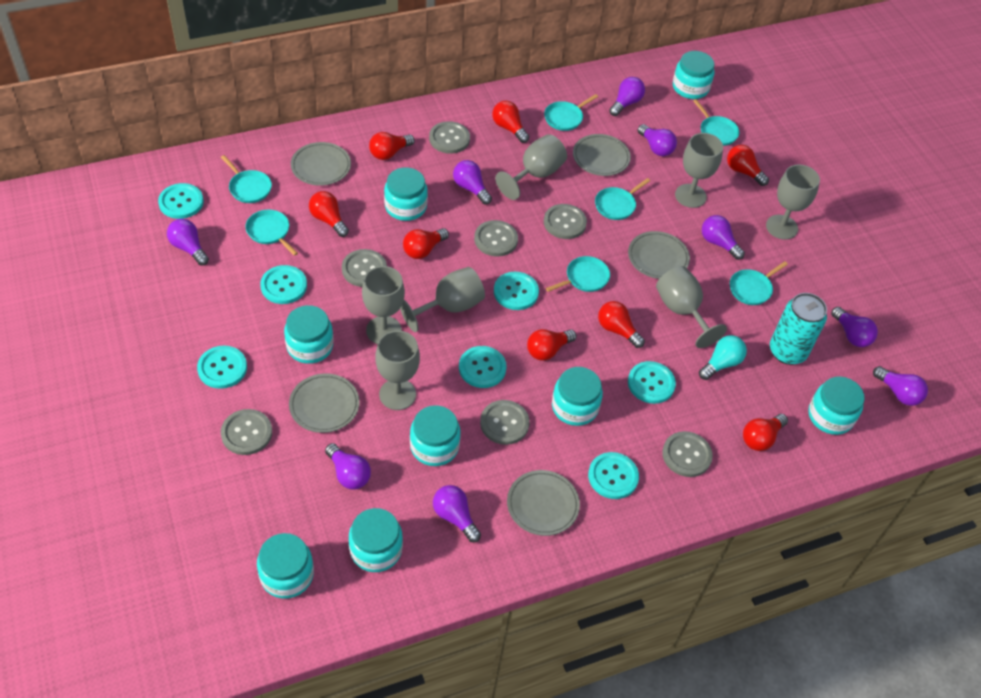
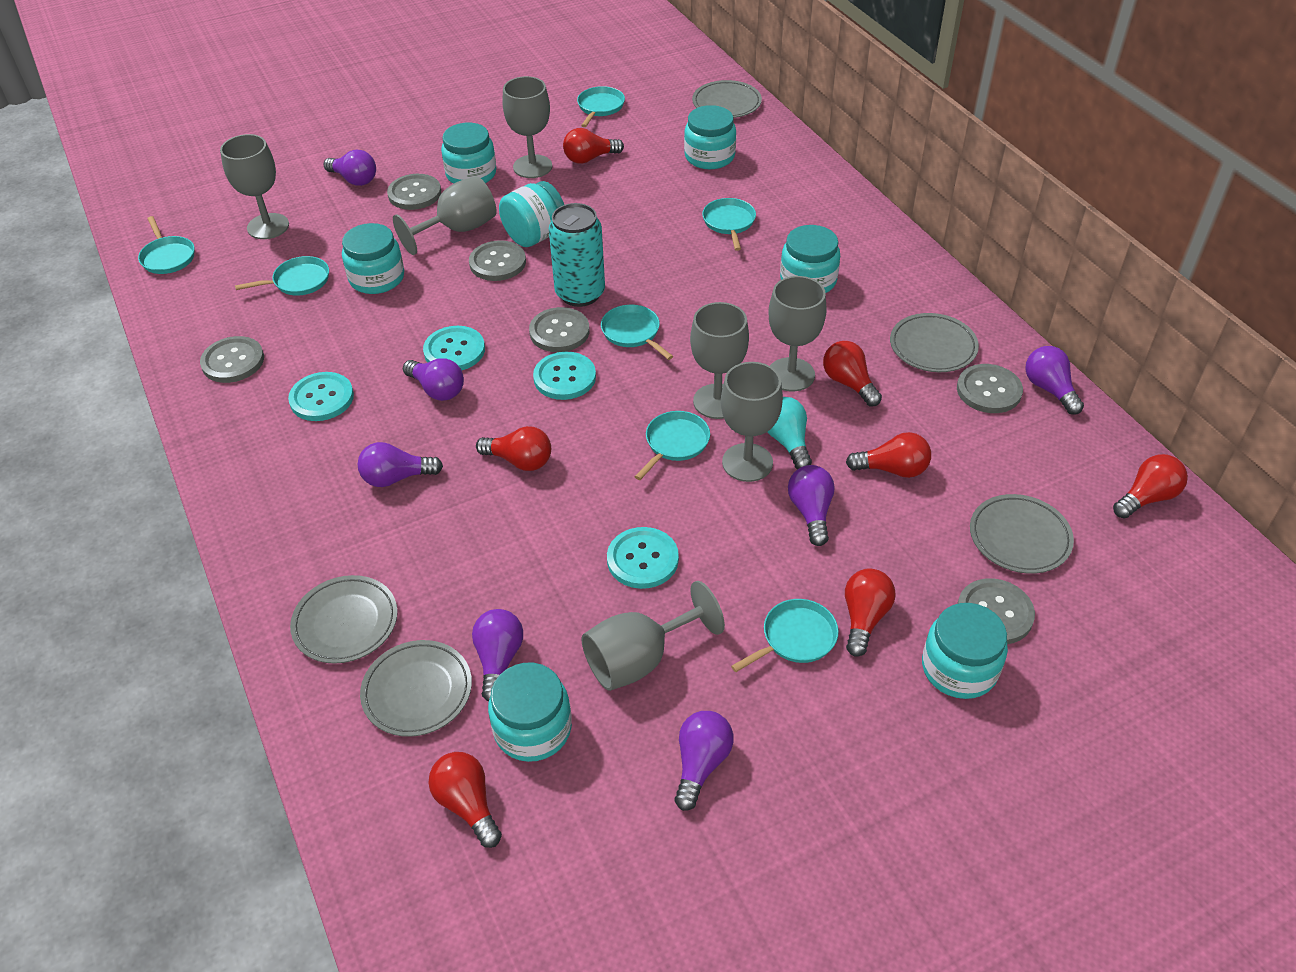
grey button: 7 -> 6
purple light bulb: 9 -> 7
red light bulb: 8 -> 7
turquoise button: 7 -> 4
turquoise jar: 8 -> 7

